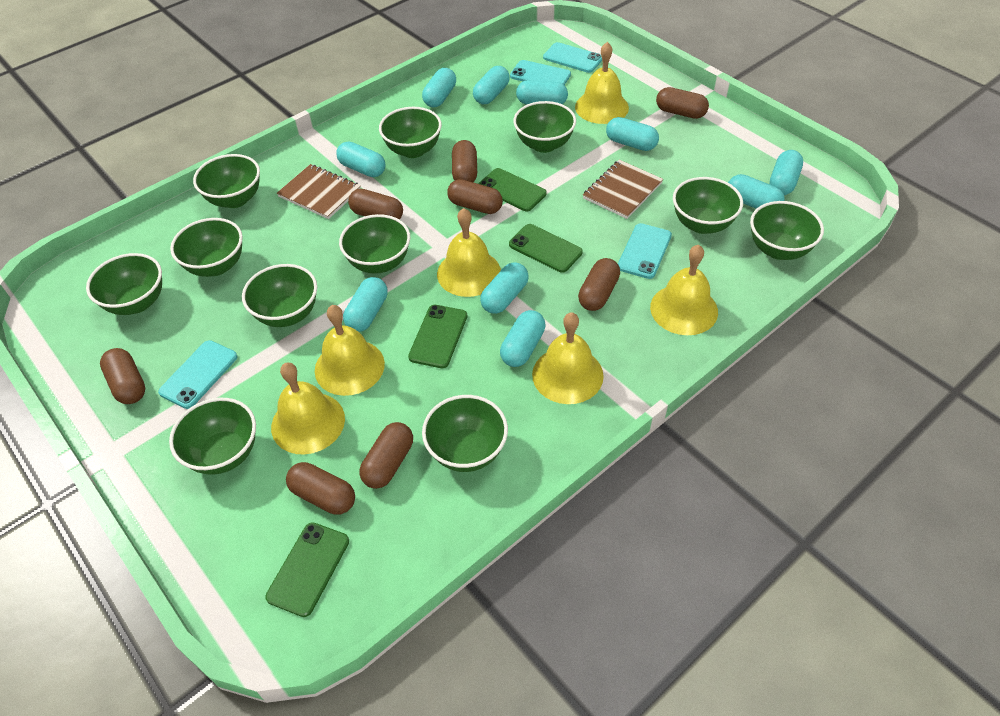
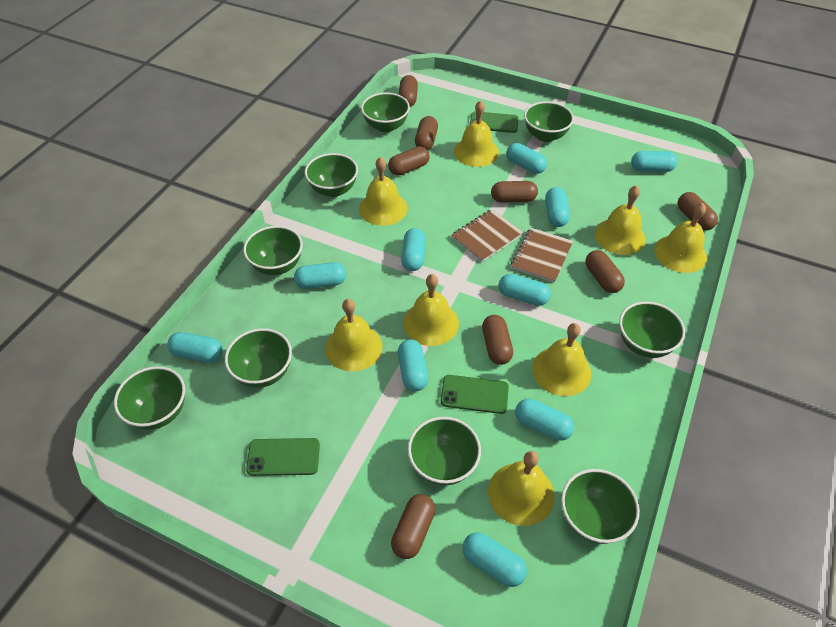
green bowl: 11 -> 9
green phone: 4 -> 3
turquoise phone: 4 -> 0
yellow bell: 6 -> 8

